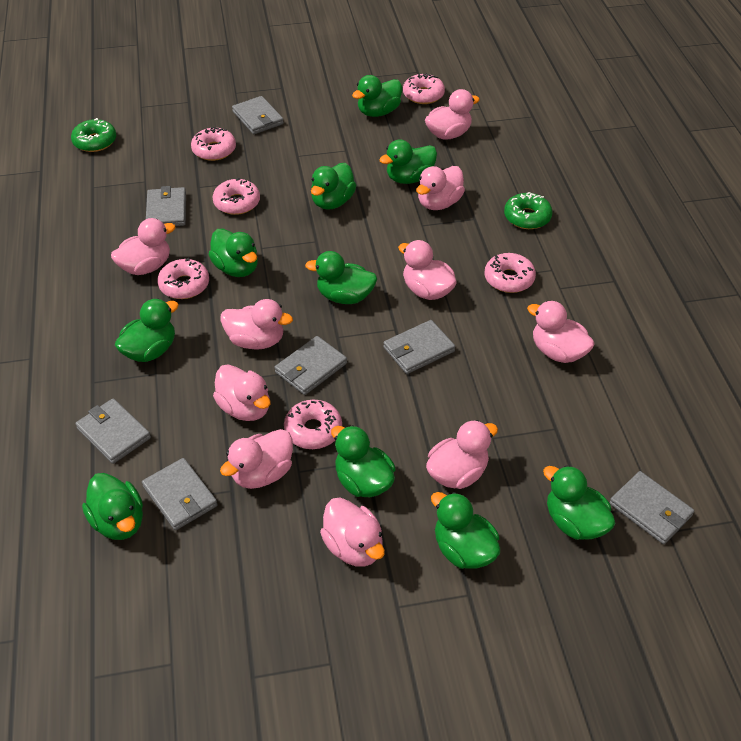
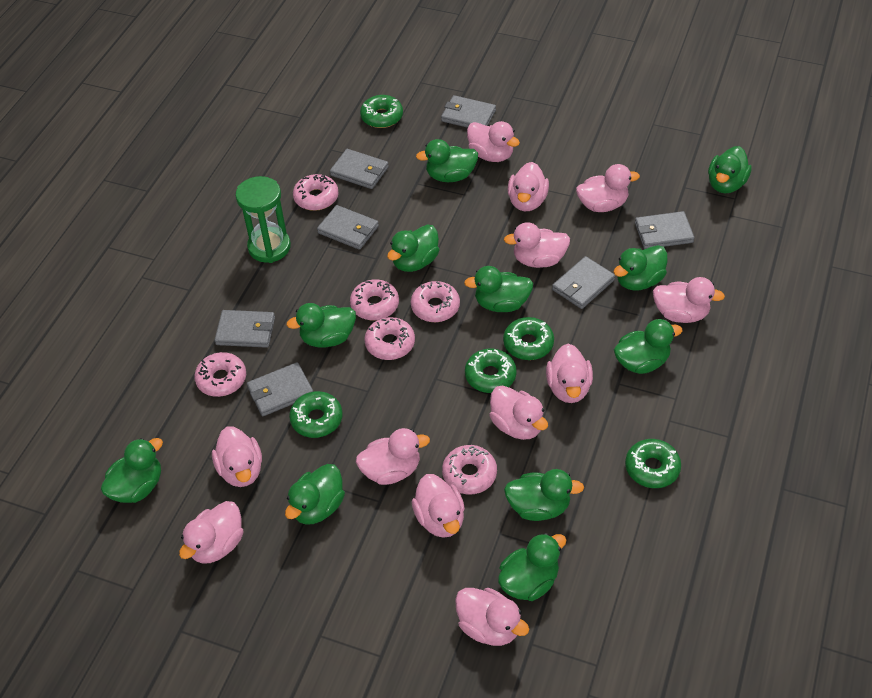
green donut: 2 -> 5
green duck: 10 -> 11
green hourglass: 0 -> 1
pink duck: 10 -> 12

